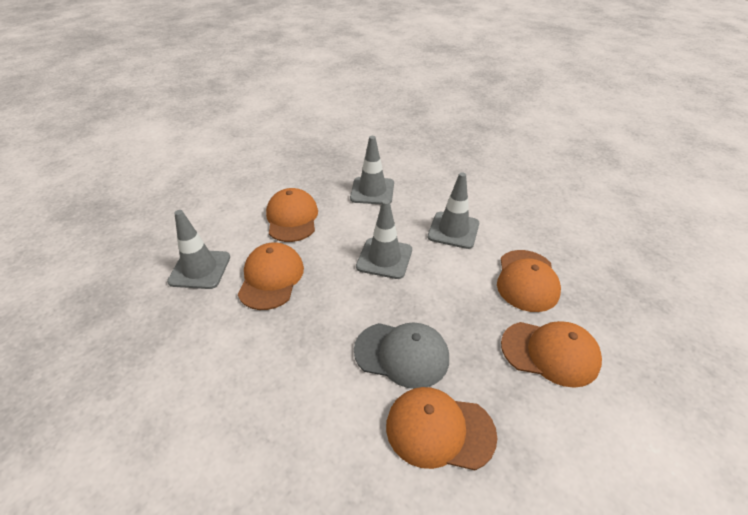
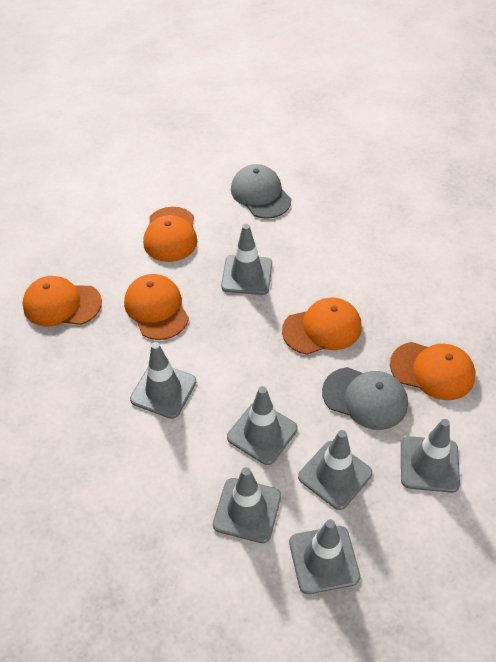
grey cap: 1 -> 2
grey traffic cone: 4 -> 7

